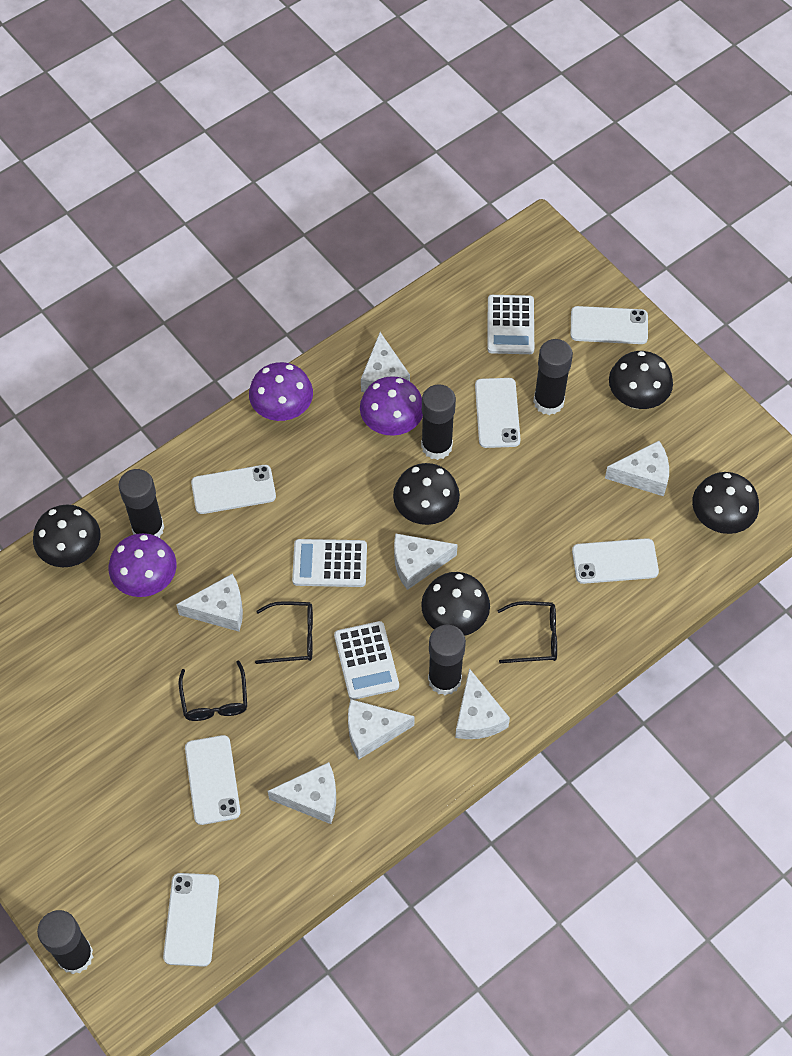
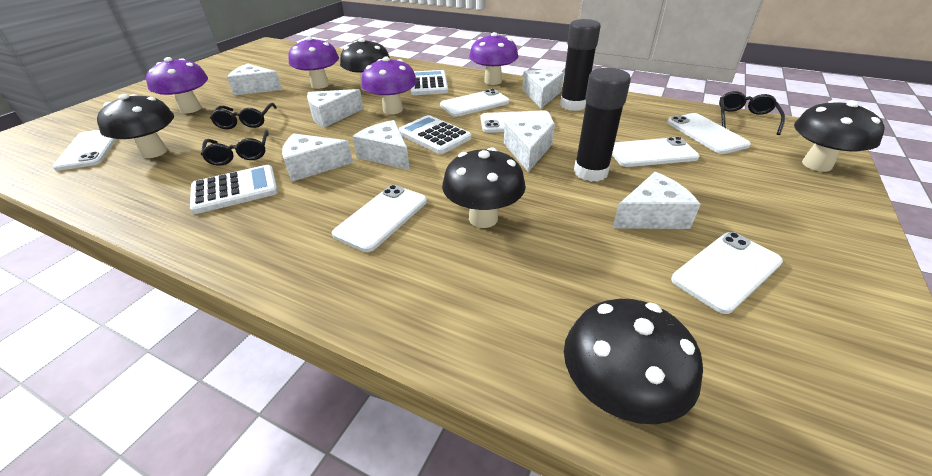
black glue stick: 5 -> 2
purple mushroom: 3 -> 4
white phone: 6 -> 7

